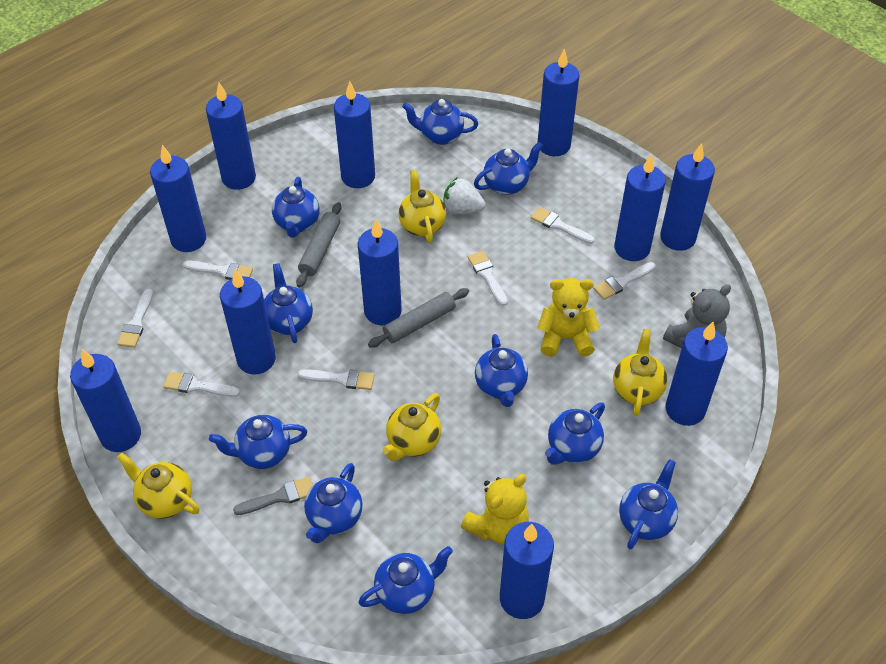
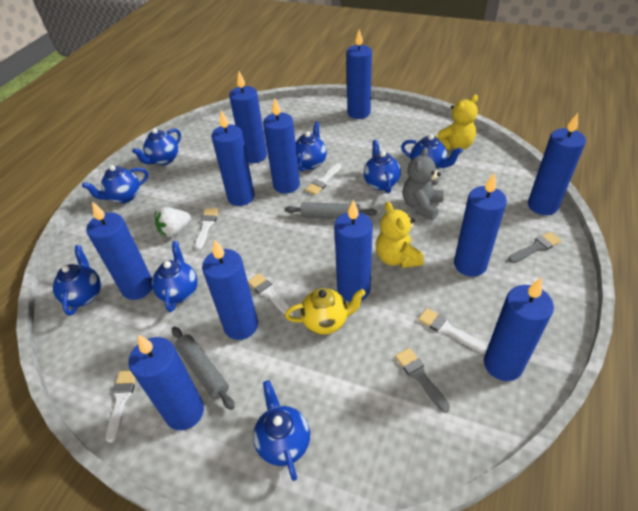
blue teapot: 10 -> 8
grey brush: 1 -> 2
white brush: 7 -> 5
yellow teapot: 4 -> 1

